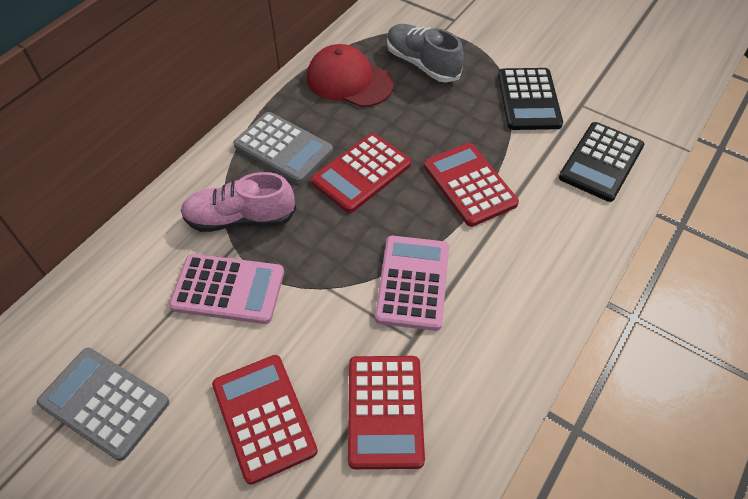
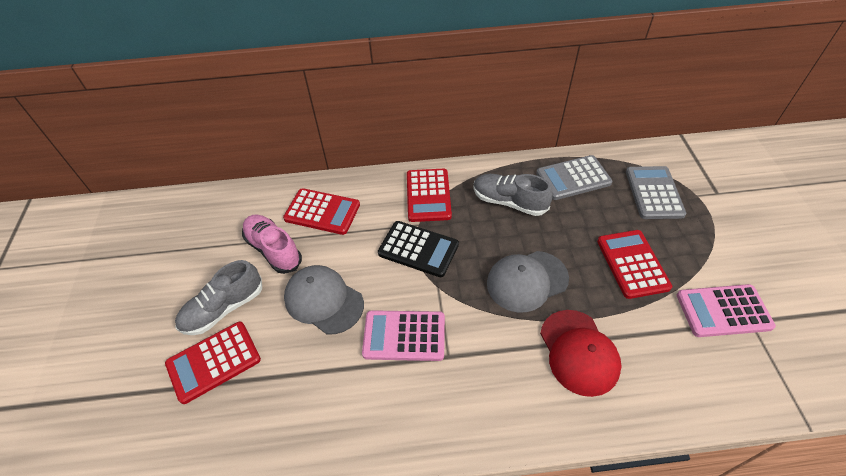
black calculator: 2 -> 1
grey cap: 0 -> 2
grey shoe: 1 -> 2

